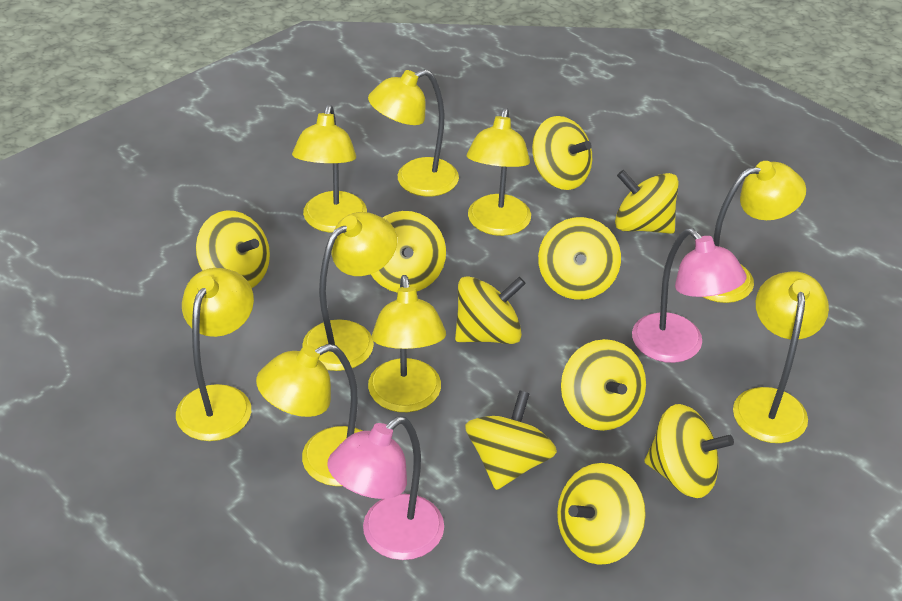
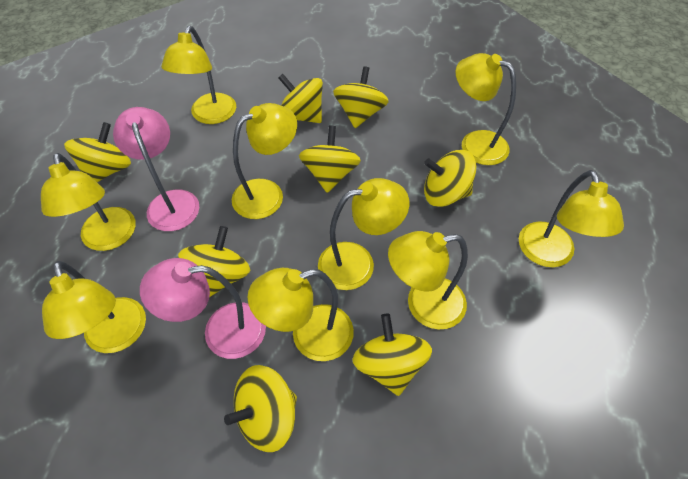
yellow spinning top: 10 -> 8

